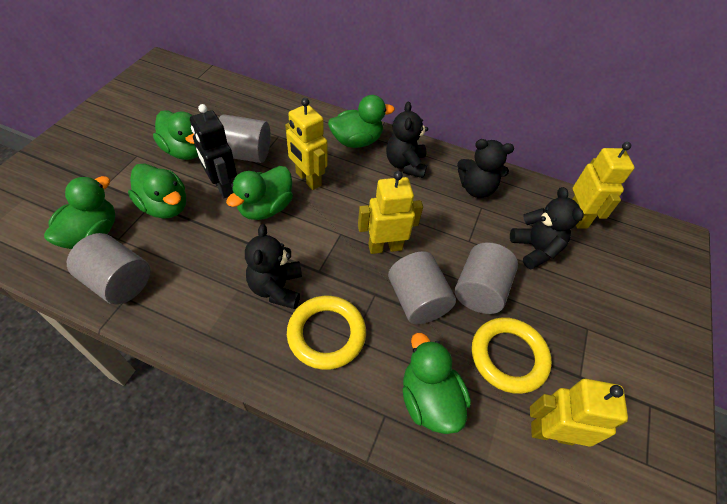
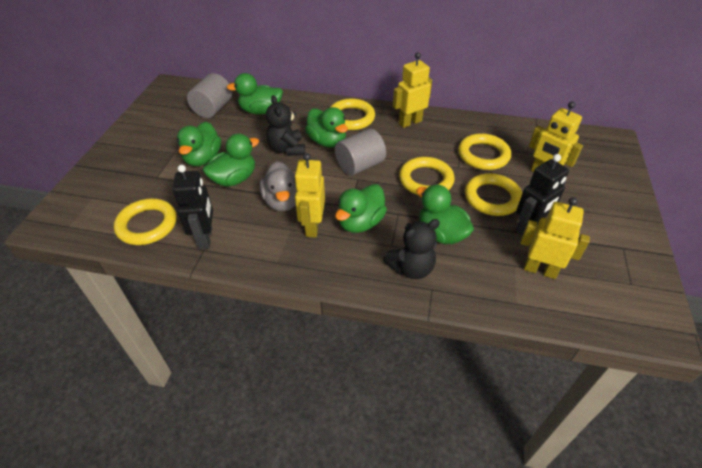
black robot: 1 -> 2
black teddy bear: 4 -> 2
grey cylinder: 4 -> 2
grey duck: 0 -> 1
yellow ring: 2 -> 5

